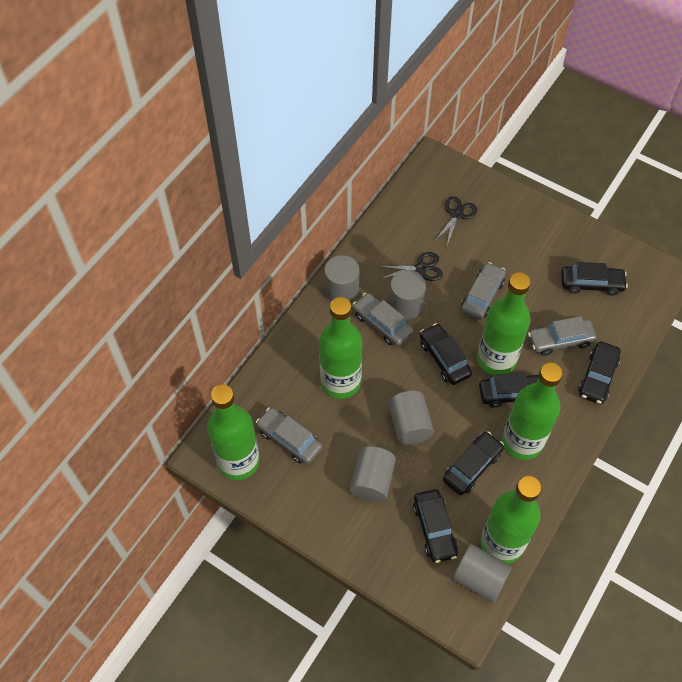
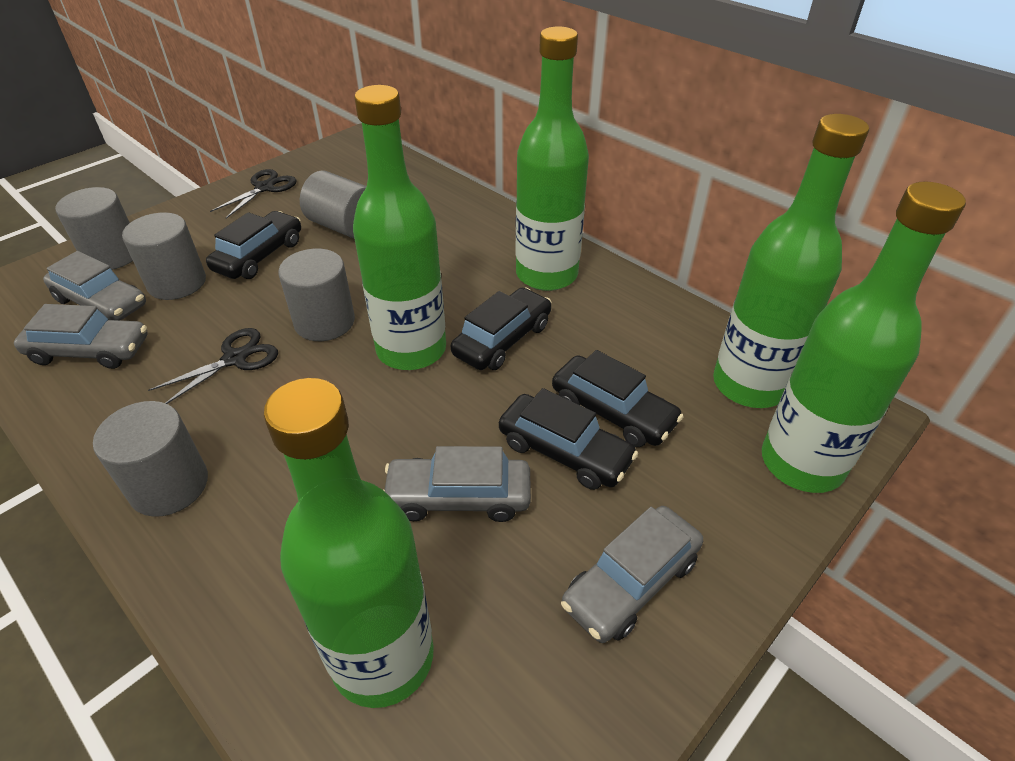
black car: 6 -> 4

